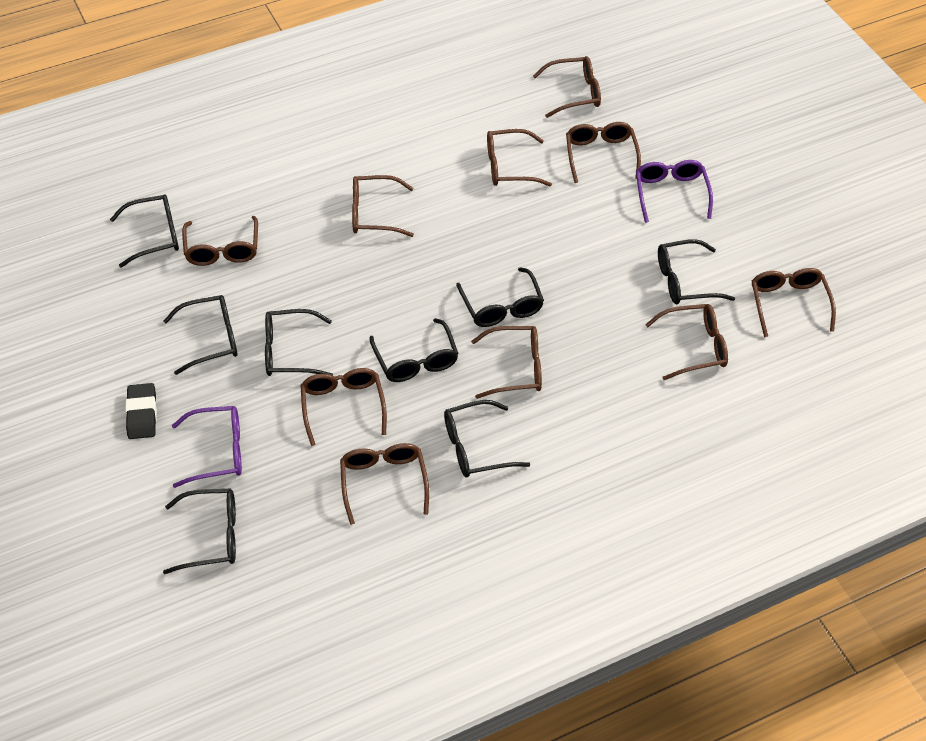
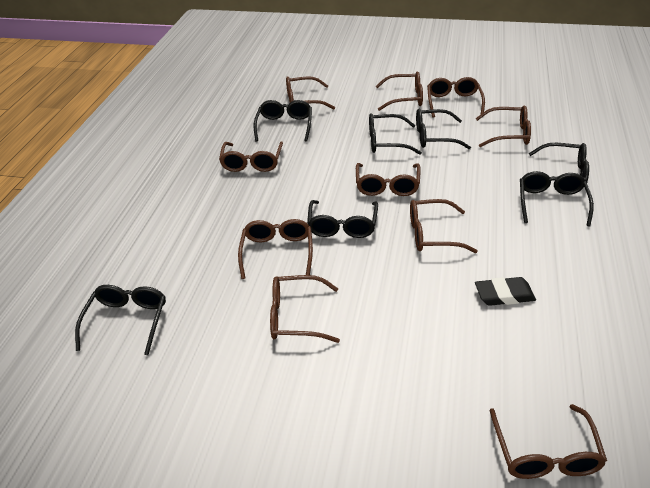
black glasses: 8 -> 7
purple glasses: 2 -> 0

